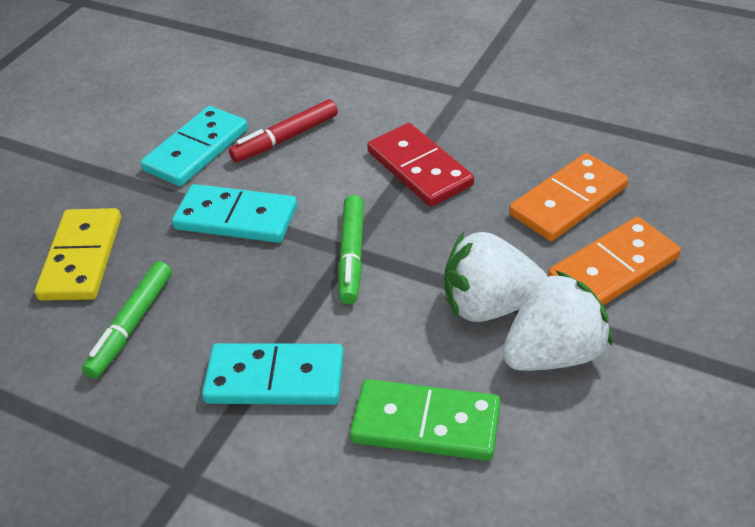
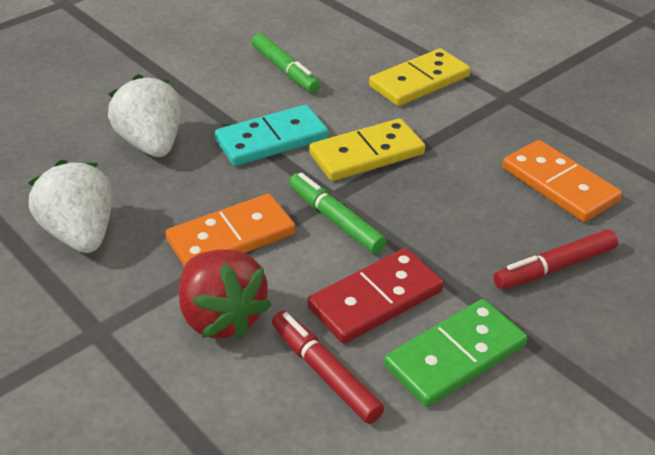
red marker: 1 -> 2
red strawberry: 0 -> 1
turquoise domino: 3 -> 1
yellow domino: 1 -> 2

